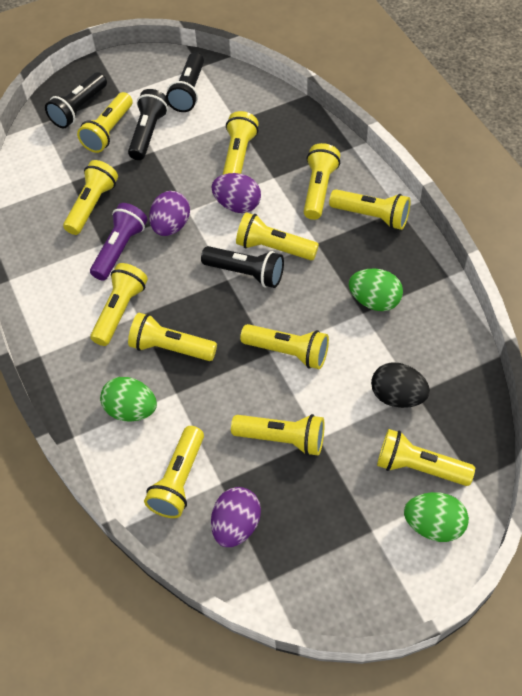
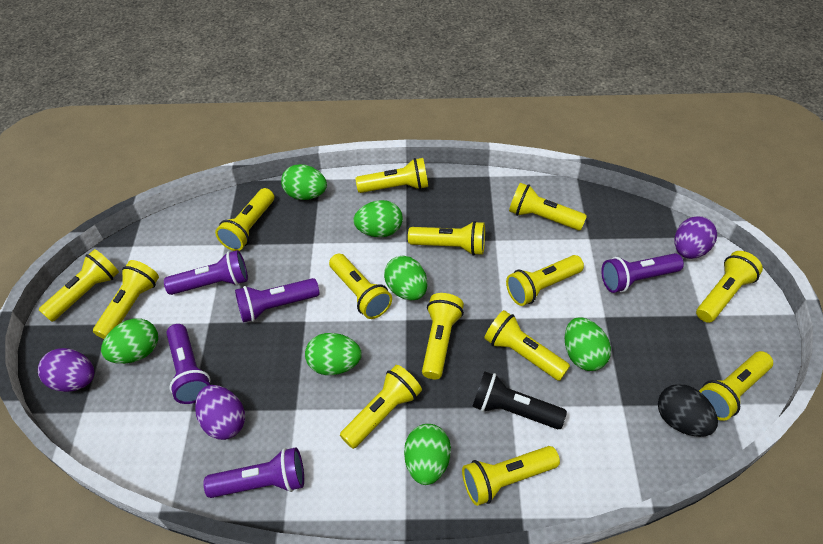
black flashlight: 4 -> 1
green egg: 3 -> 7
purple flashlight: 1 -> 5
yellow flashlight: 12 -> 14

